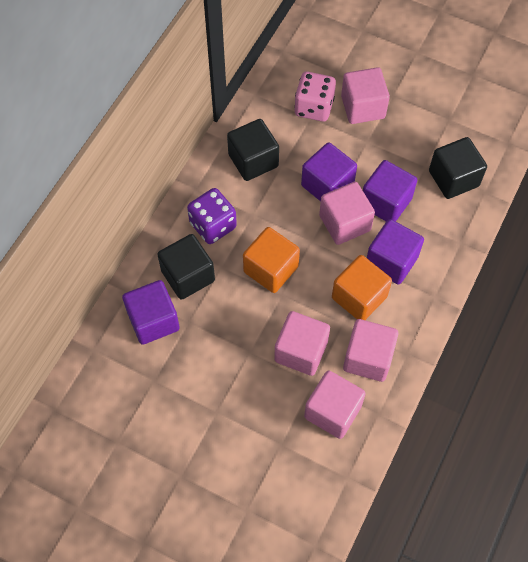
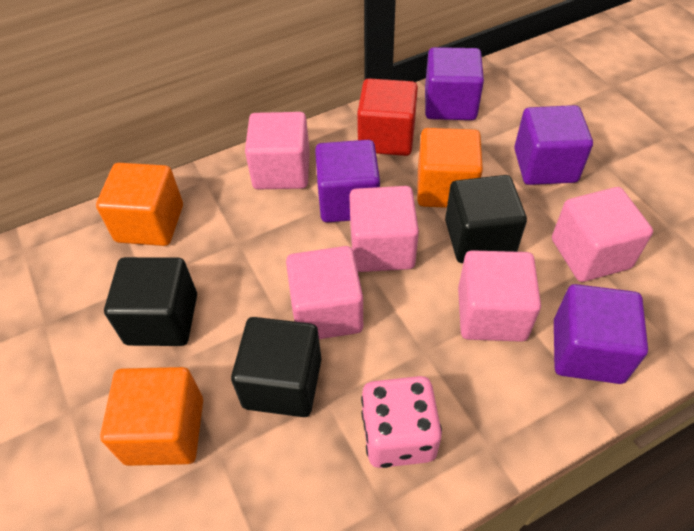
orange cube: 2 -> 3
purple dice: 1 -> 0
red cube: 0 -> 1

